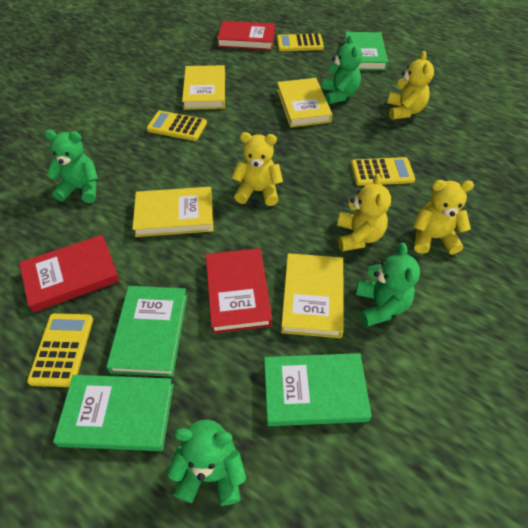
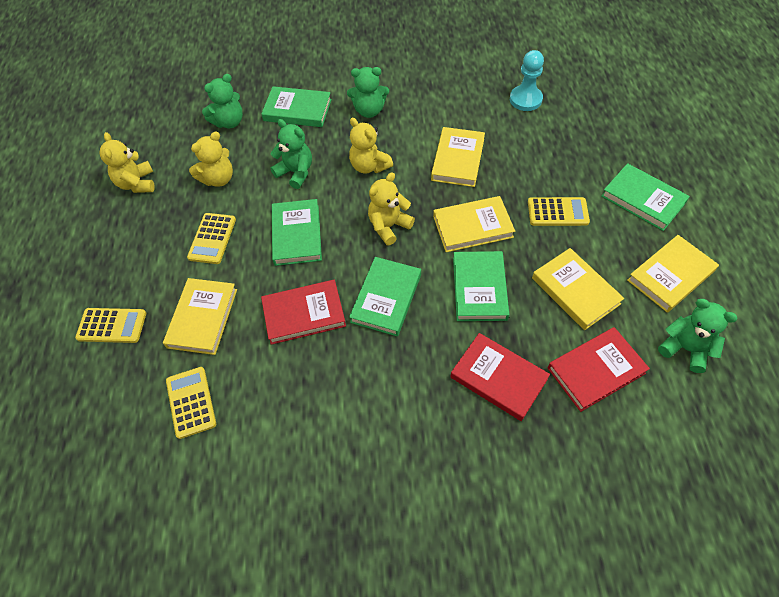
green book: 4 -> 5
turquoise pawn: 0 -> 1
yellow book: 4 -> 5

